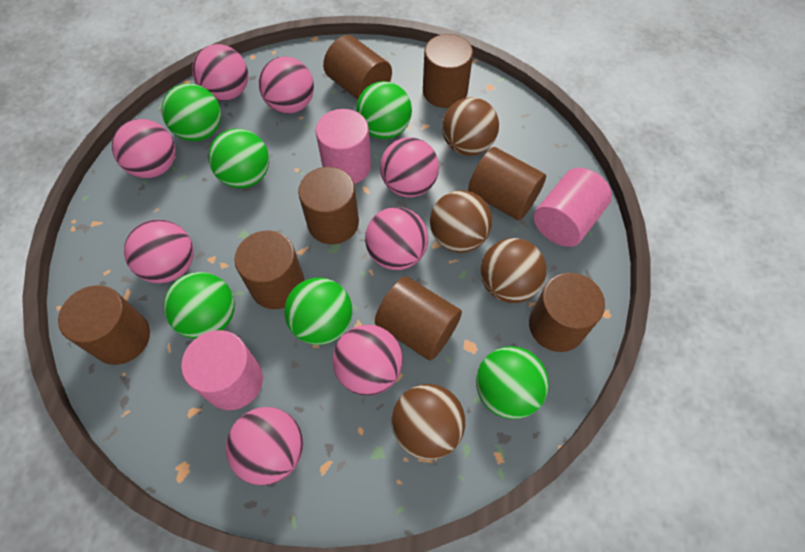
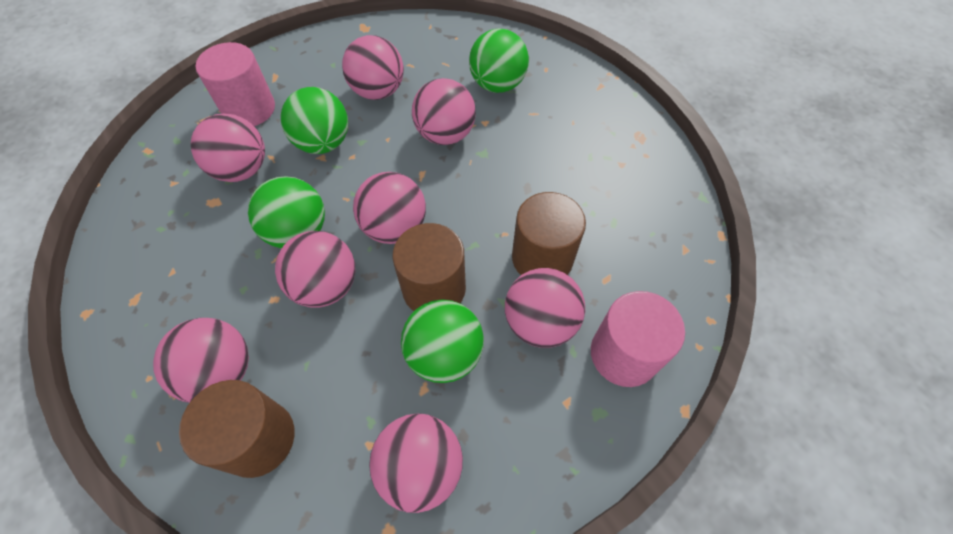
brown ball: 4 -> 0
brown cylinder: 8 -> 3
green ball: 6 -> 4
pink cylinder: 3 -> 2

